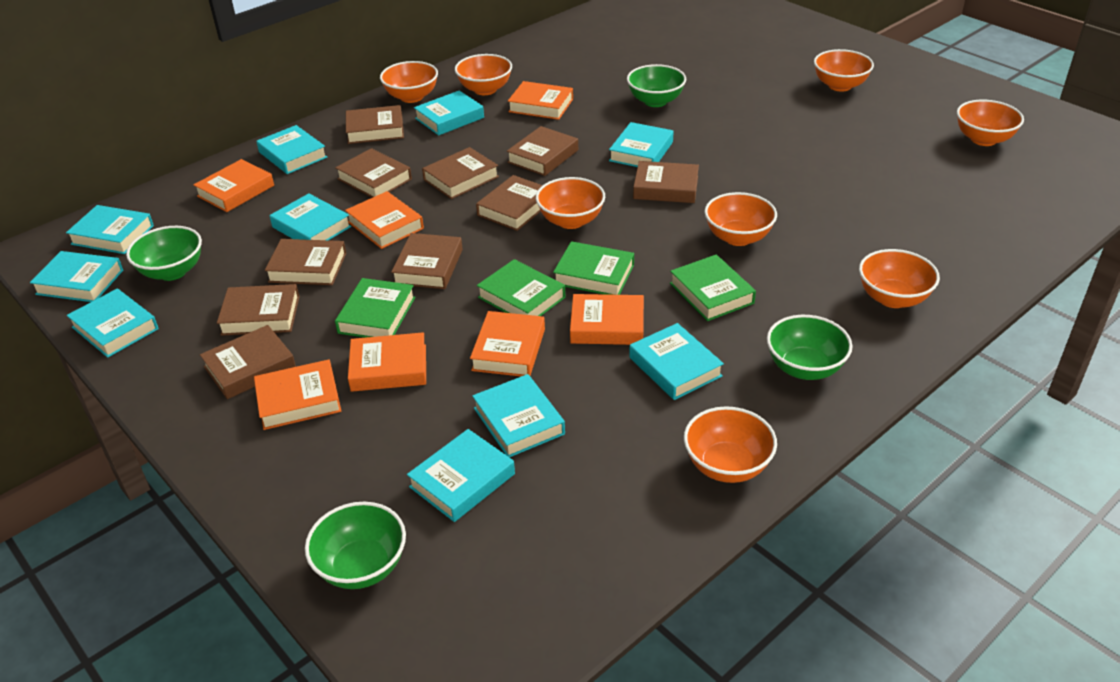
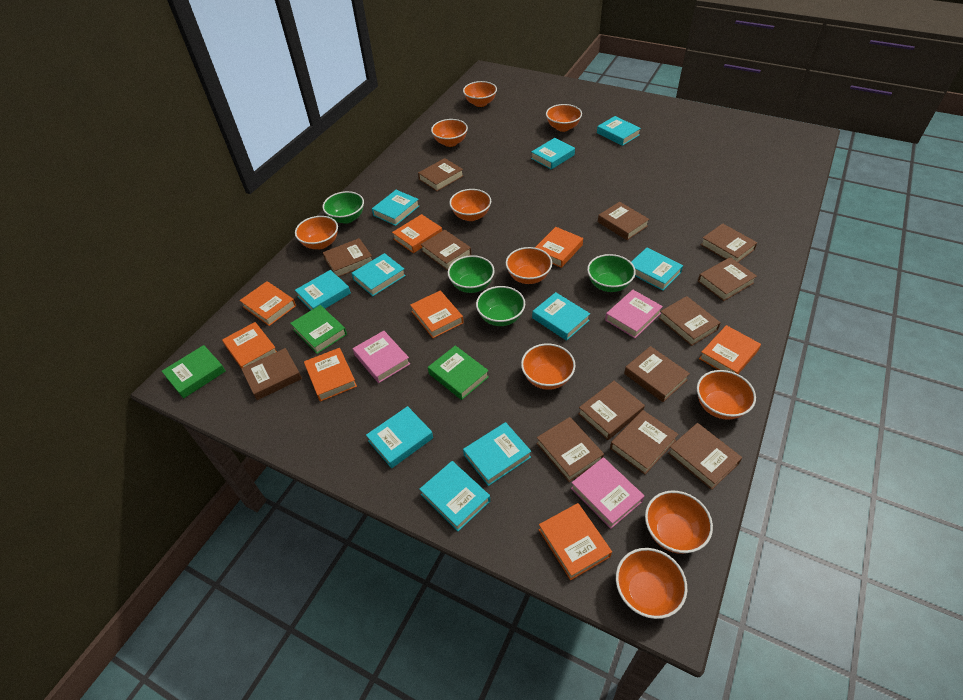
brown book: 10 -> 13
green book: 4 -> 3
orange book: 7 -> 8
orange bowl: 8 -> 10
pink book: 0 -> 3

